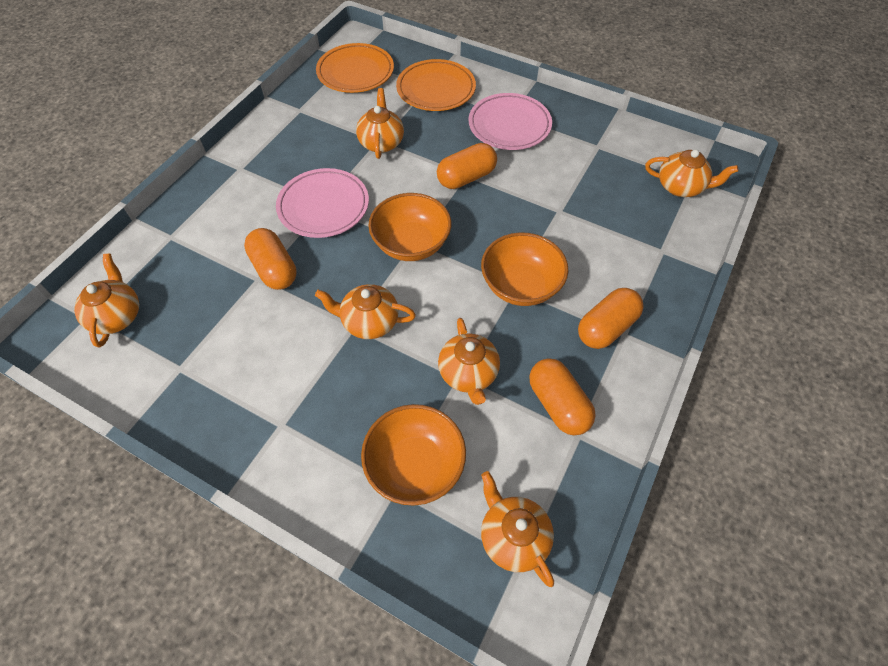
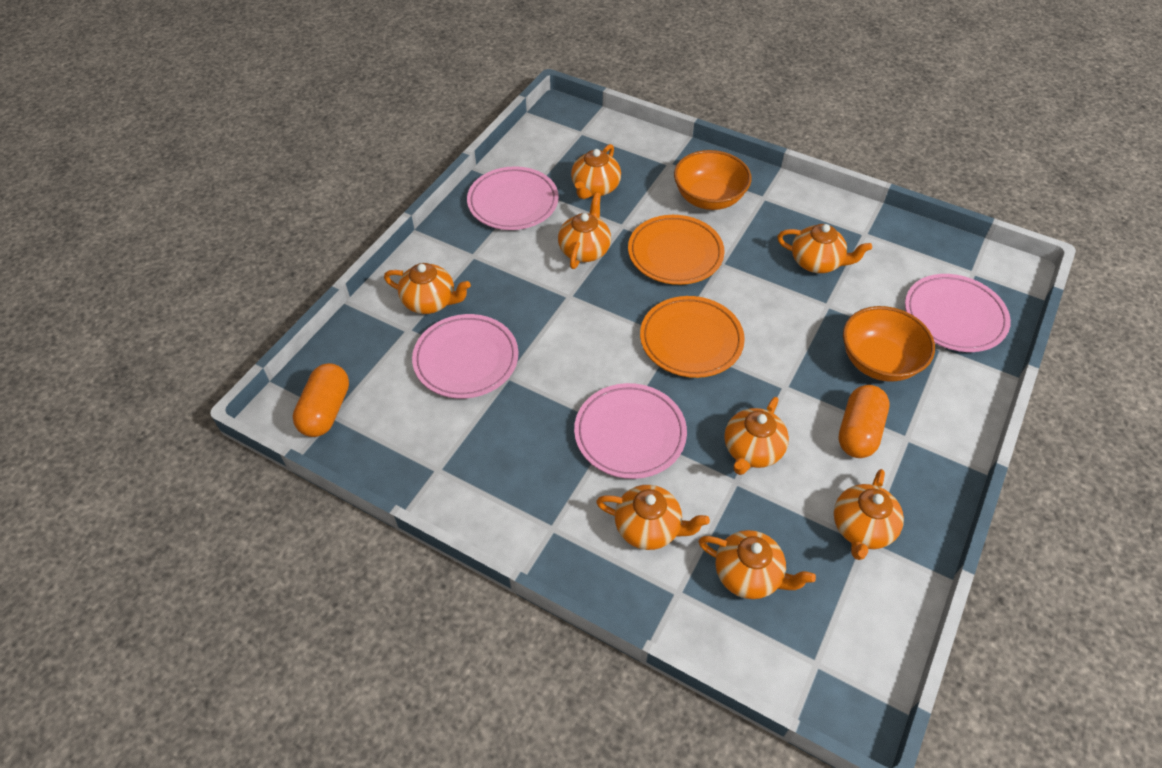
orange bowl: 3 -> 2
orange capsule: 4 -> 2
orange teapot: 6 -> 8
pink plate: 2 -> 4

